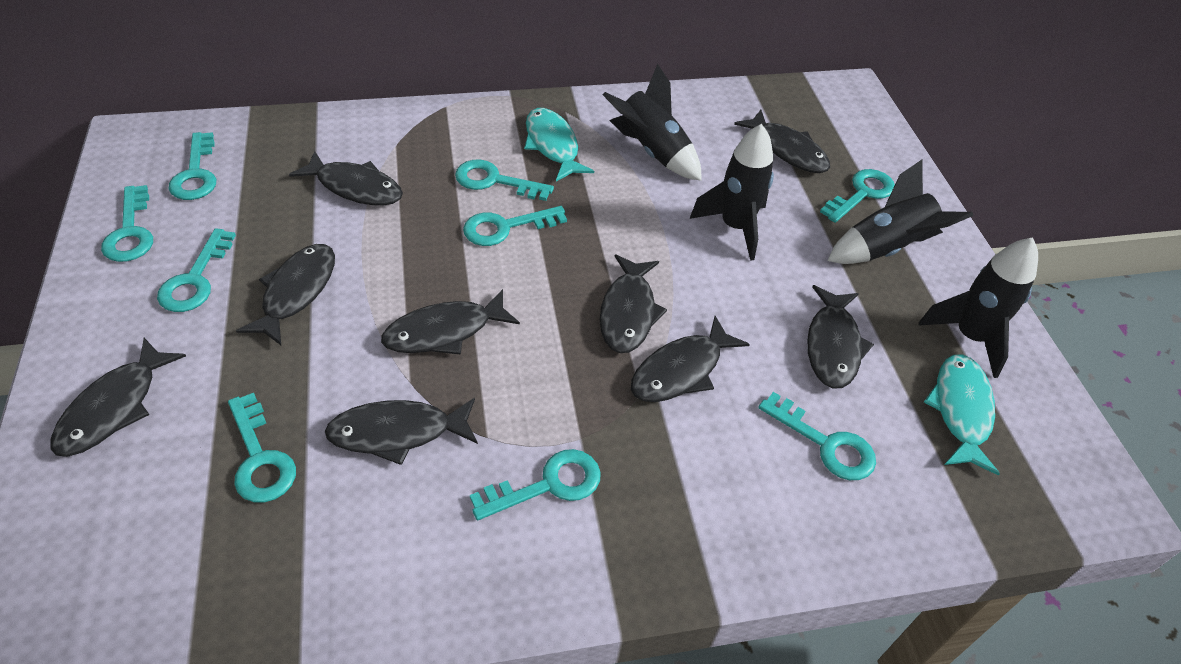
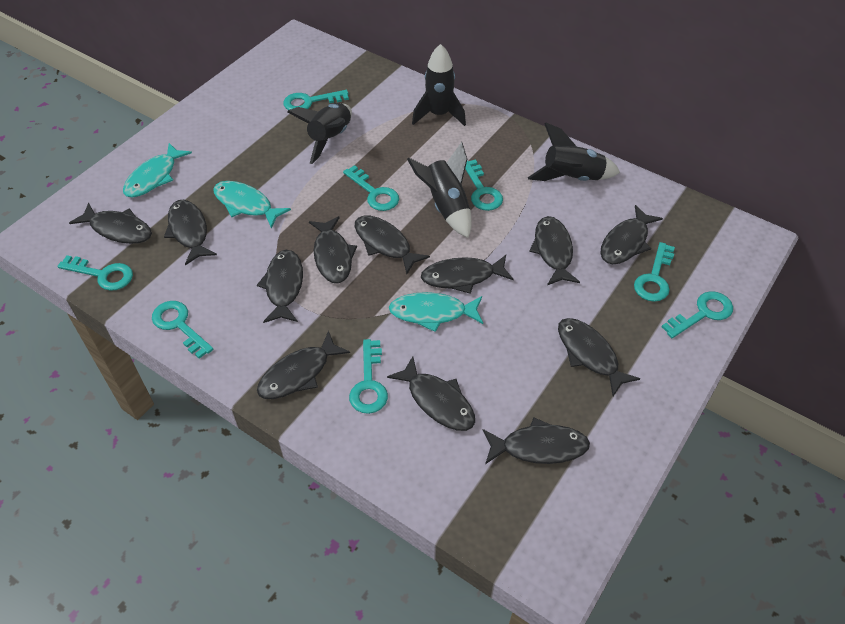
black fish: 9 -> 12
turquoise fish: 2 -> 3
turquoise key: 9 -> 8

